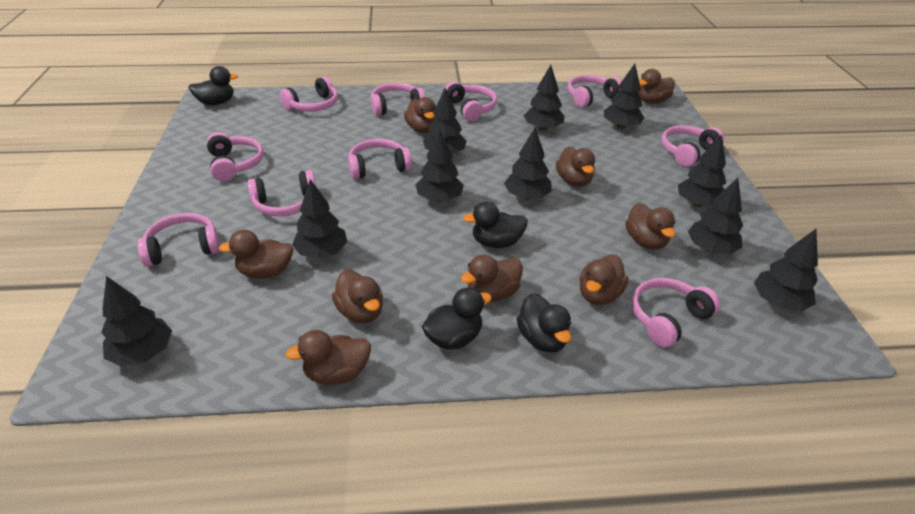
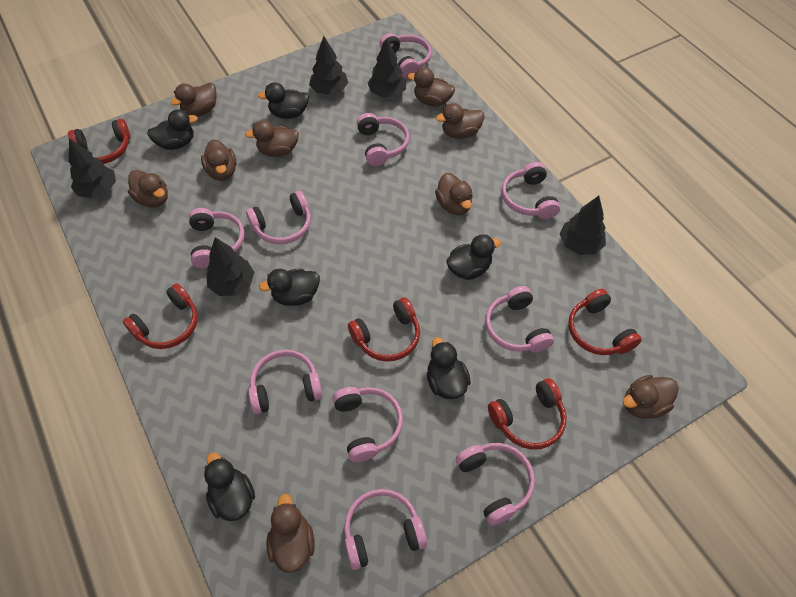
black duck: 4 -> 6
black tree: 10 -> 5
red headphones: 0 -> 5

